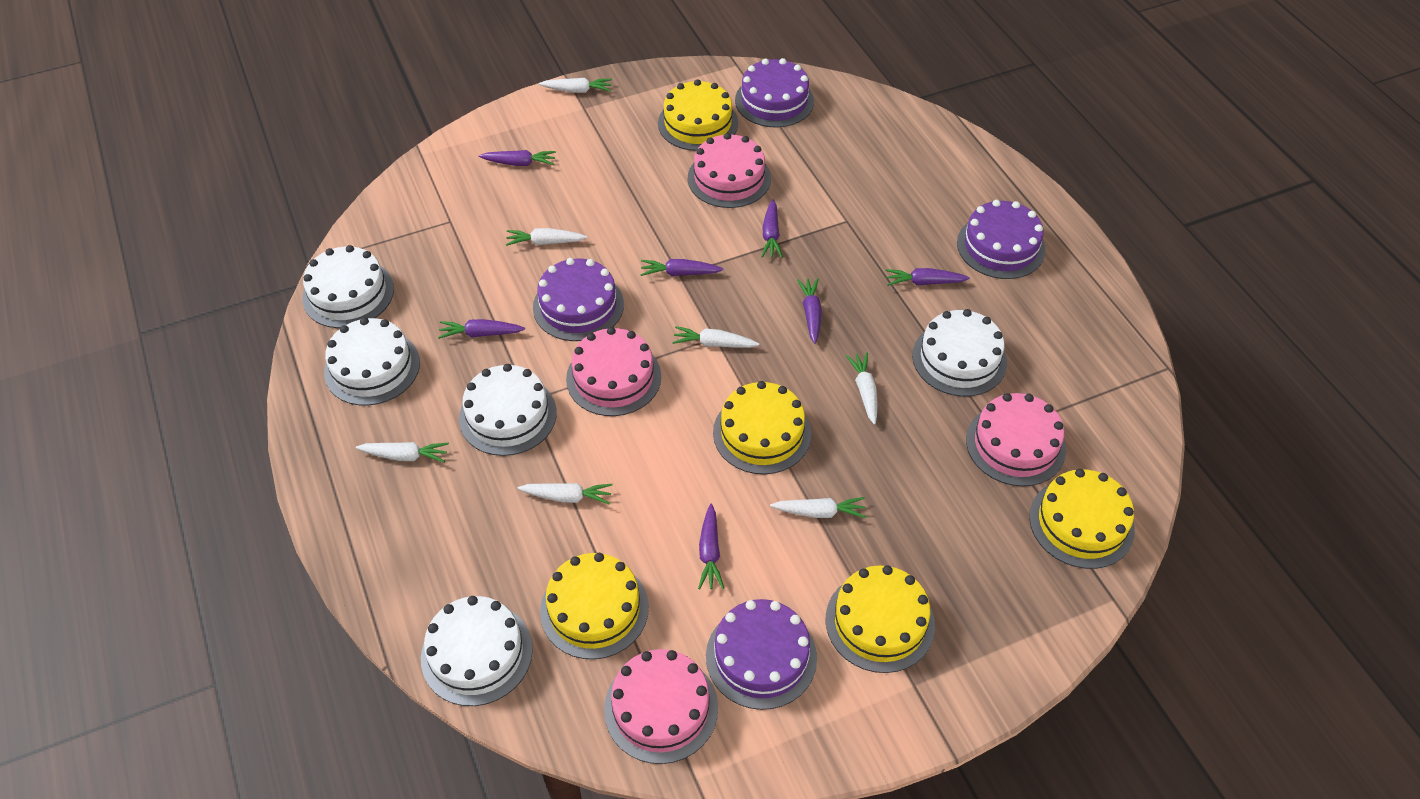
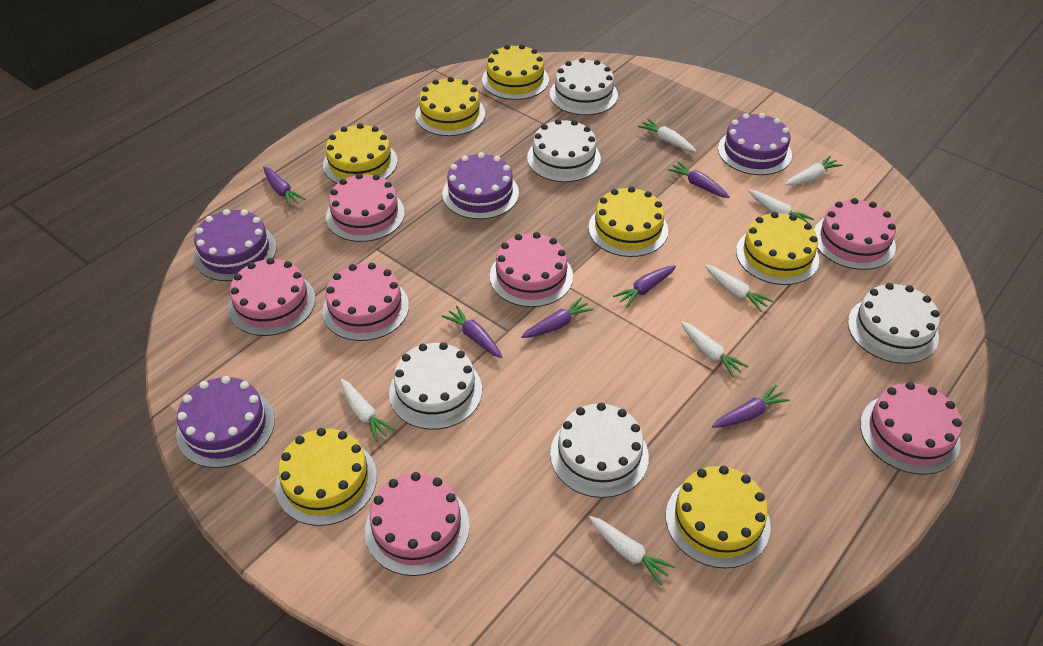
pink cake: 4 -> 7
purple carrot: 7 -> 6
yellow cake: 5 -> 7

